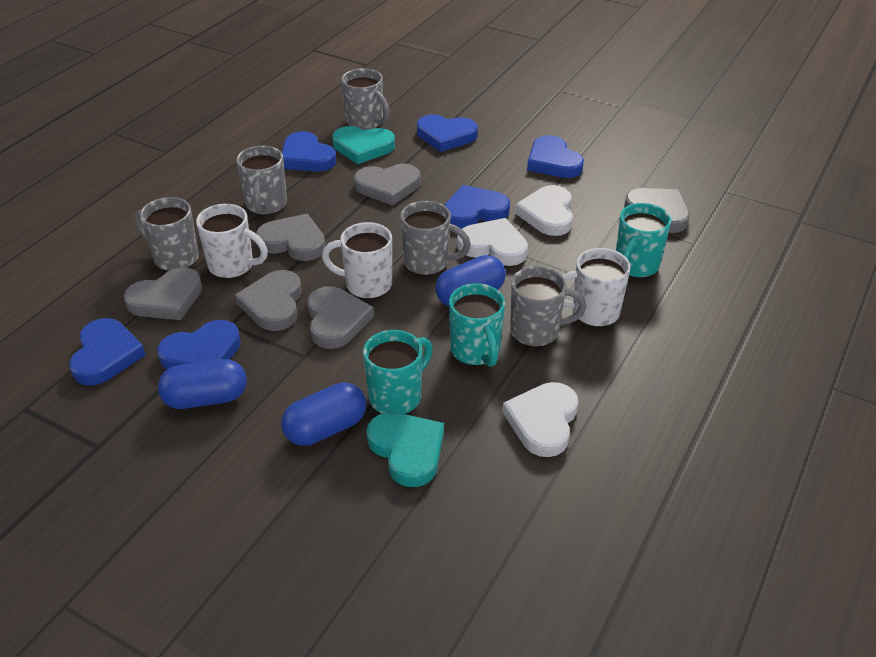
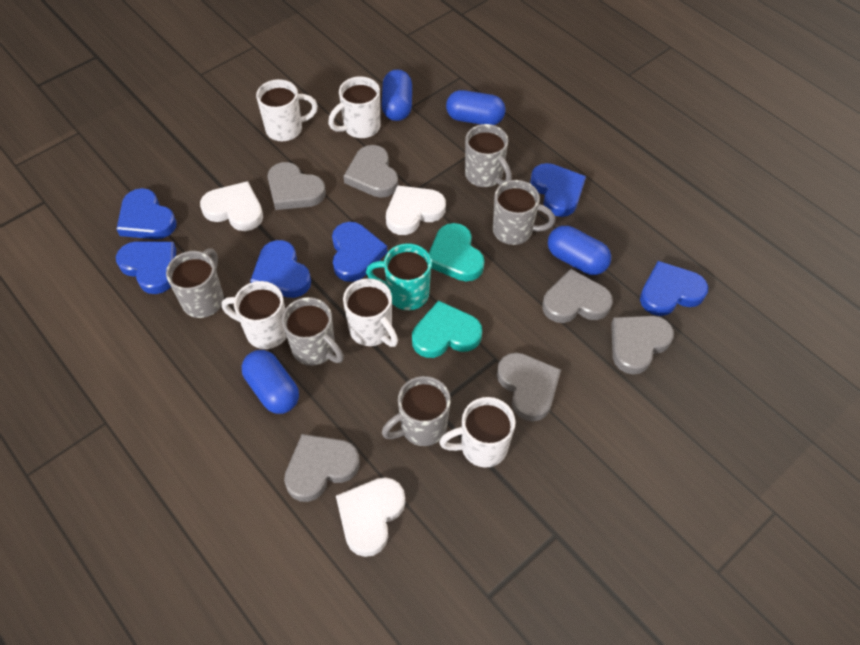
blue capsule: 3 -> 4
turquoise mug: 3 -> 1
white mug: 3 -> 5

